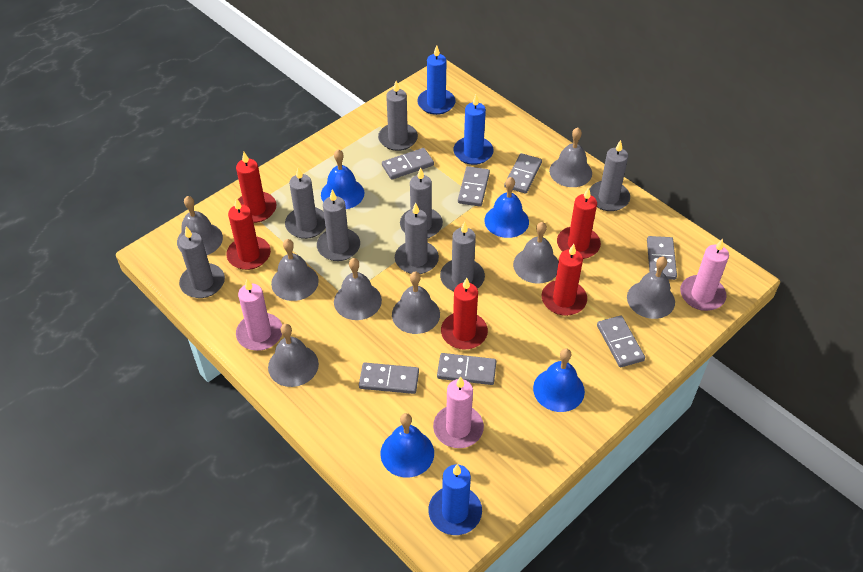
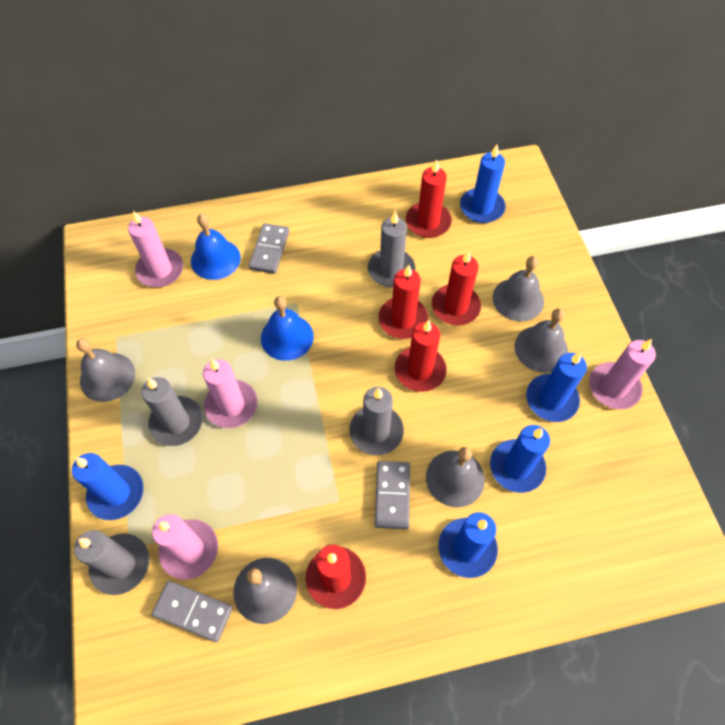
blue bell: 4 -> 2
blue candle: 3 -> 5
grey bell: 8 -> 5
grey candle: 8 -> 4
grey domino: 7 -> 3
pink candle: 3 -> 4

